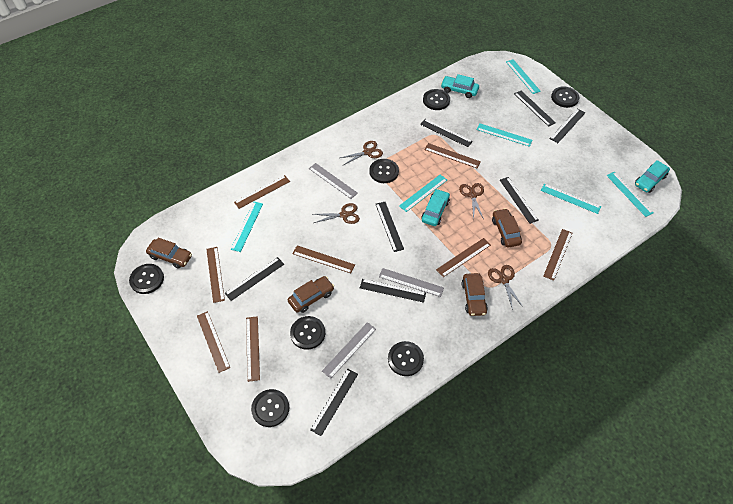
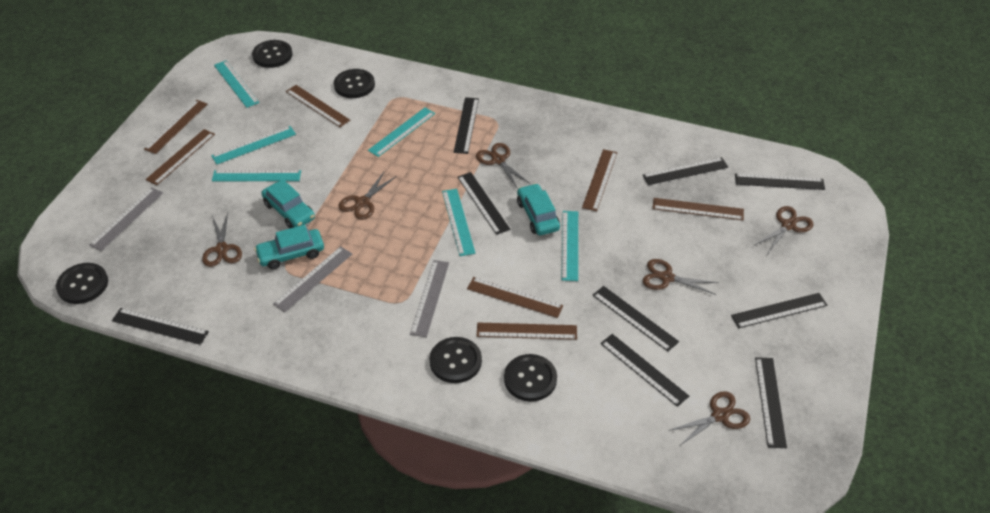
black button: 7 -> 5
black ruler: 8 -> 9
brown car: 4 -> 0
brown ruler: 8 -> 7
brown scissors: 4 -> 6

